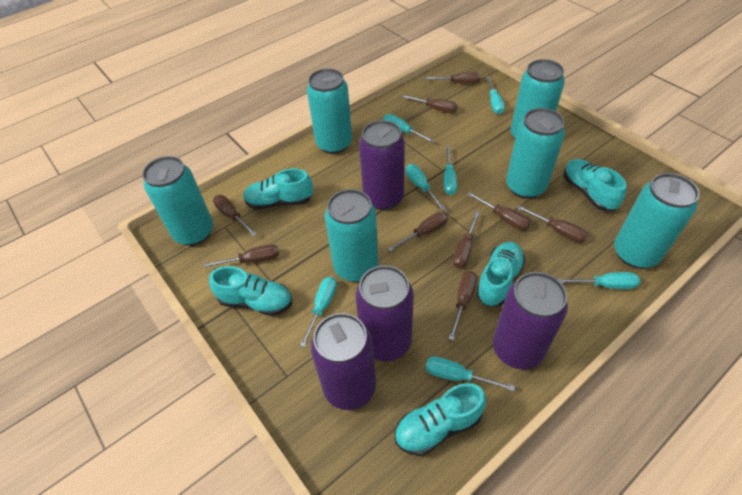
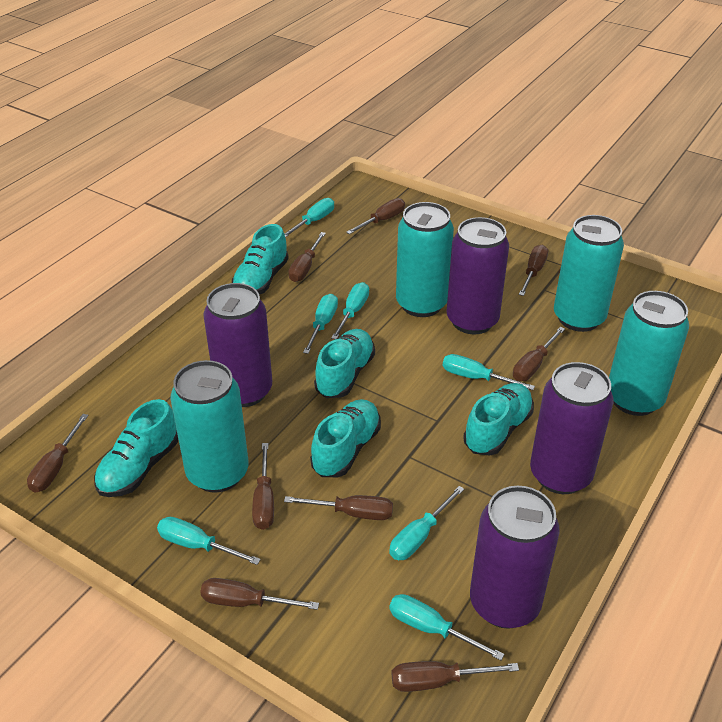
turquoise can: 6 -> 4

